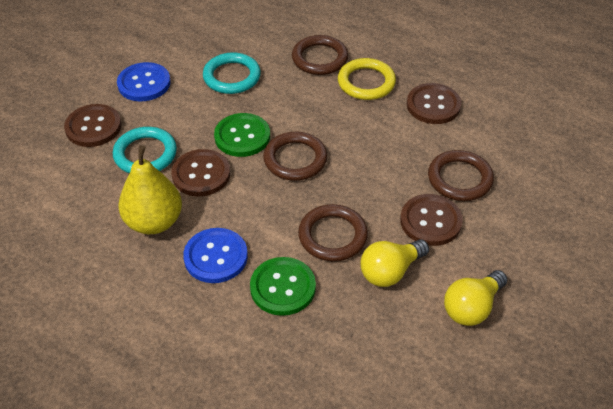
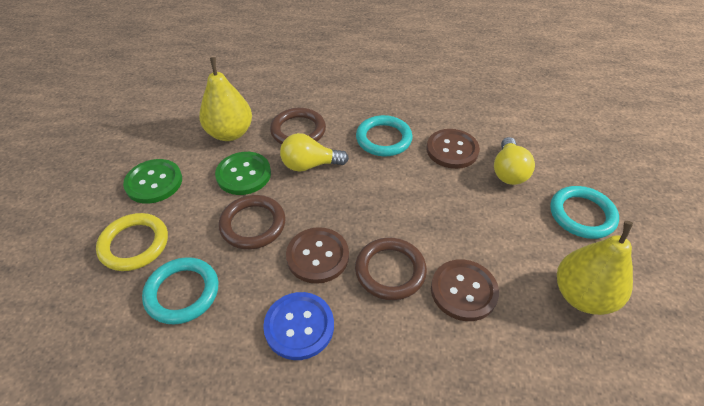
blue button: 2 -> 1
brown button: 4 -> 3
brown ring: 4 -> 3
turquoise ring: 2 -> 3
yellow pear: 1 -> 2

